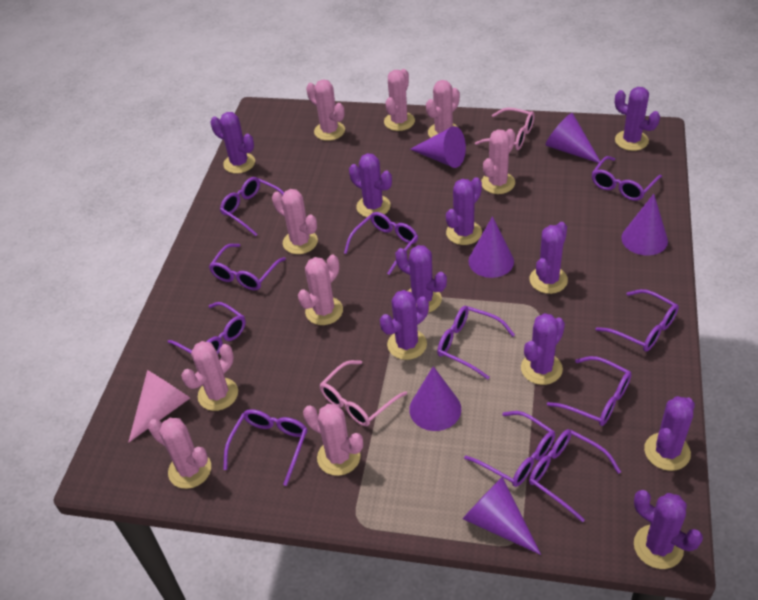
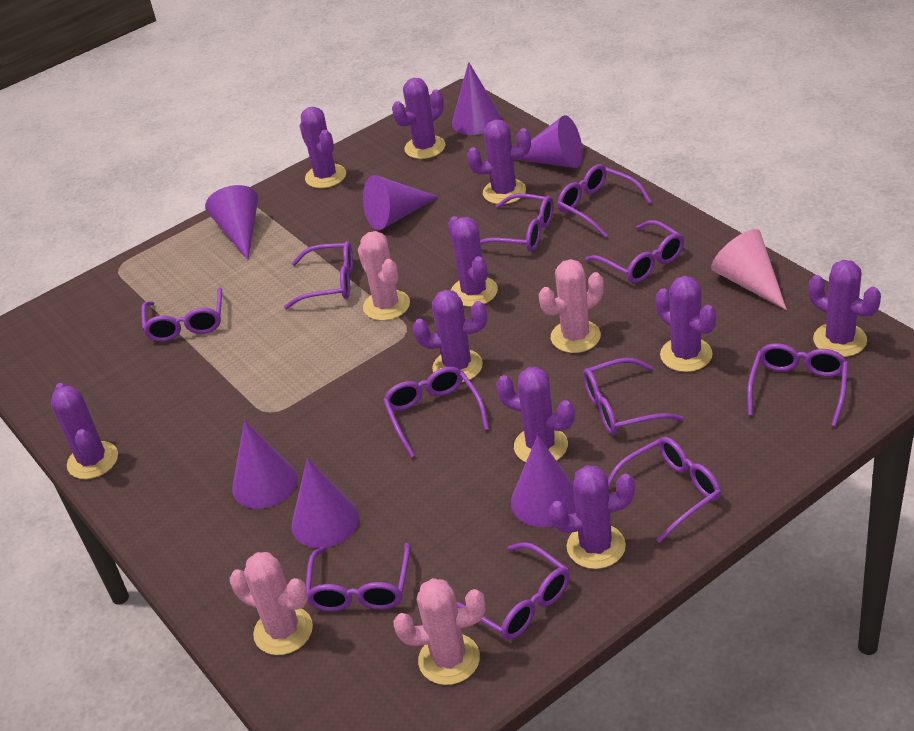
pink cactus: 9 -> 4
pink glasses: 2 -> 0
purple cone: 6 -> 7

